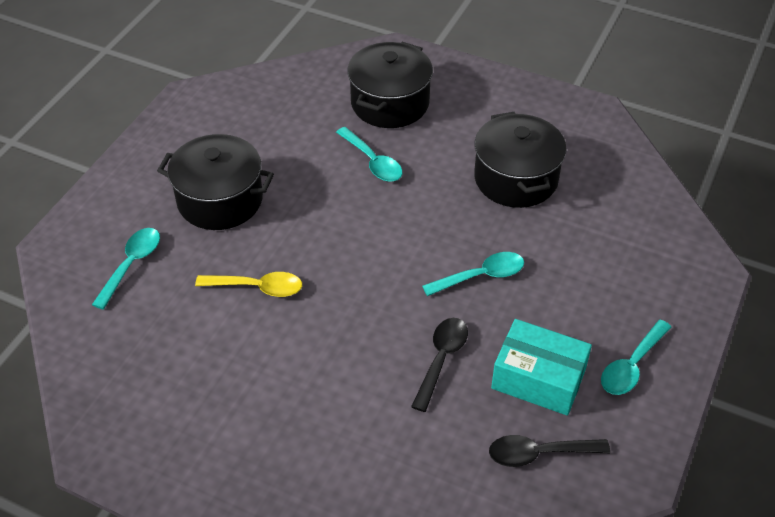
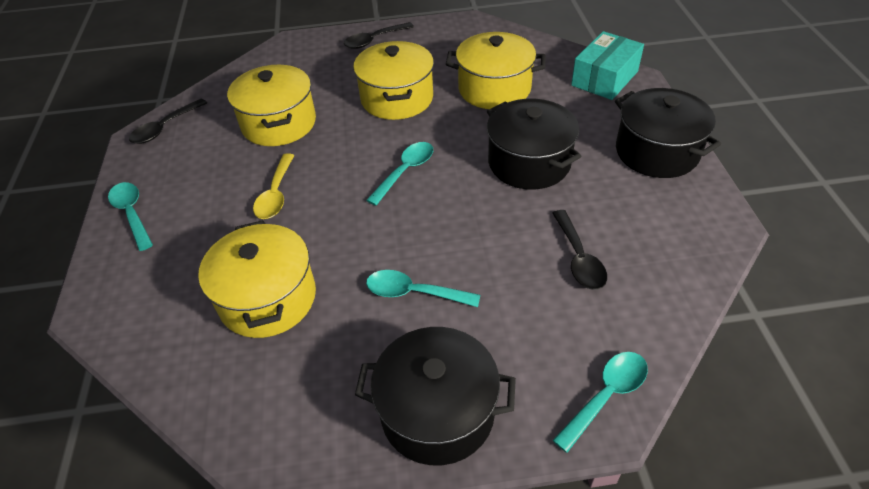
black spoon: 2 -> 3
yellow pot: 0 -> 4

